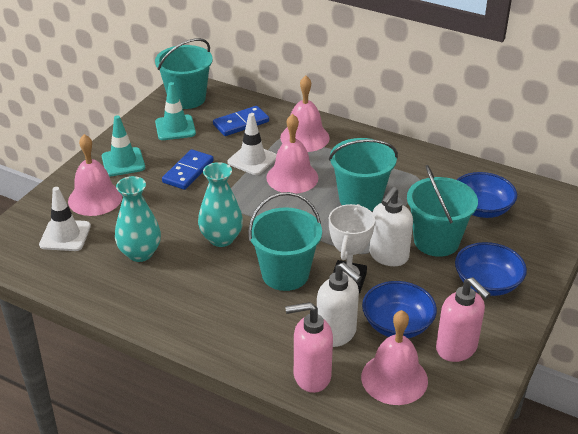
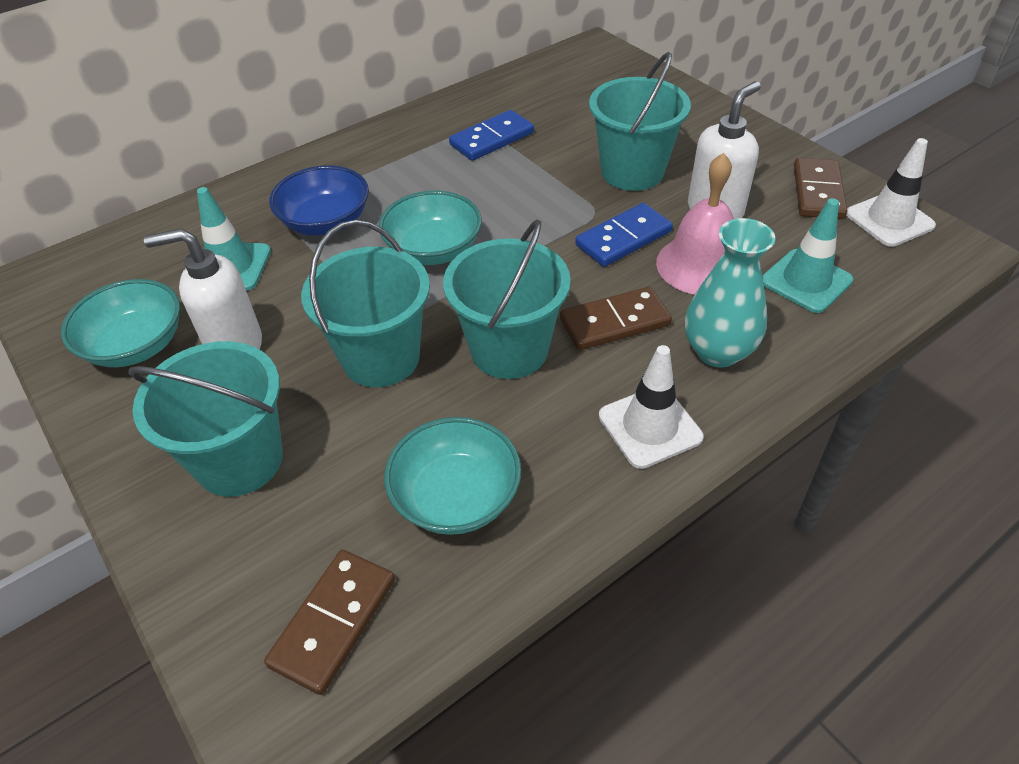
blue bowl: 3 -> 1
brown domino: 0 -> 3
pink bell: 4 -> 1
pink soap dispenser: 2 -> 0
turquoise bowl: 0 -> 3
turquoise vase: 2 -> 1
white trophy: 1 -> 0

